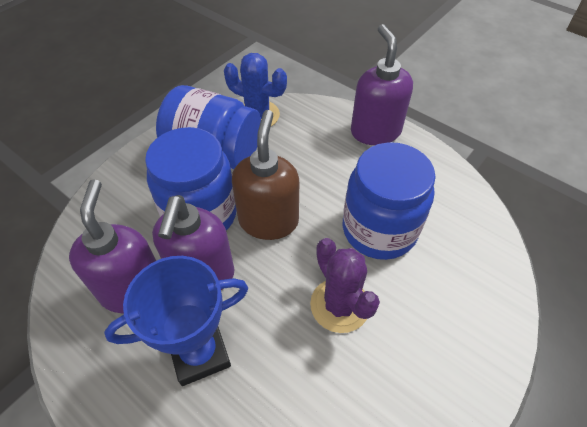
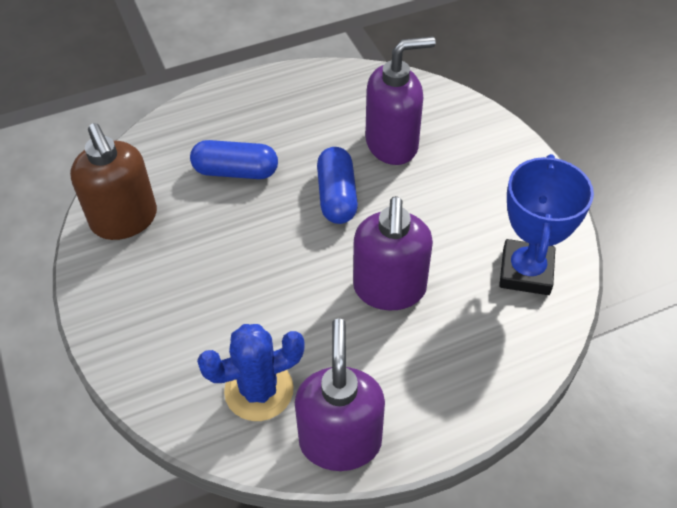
blue capsule: 0 -> 2
blue jar: 3 -> 0
purple cactus: 1 -> 0

